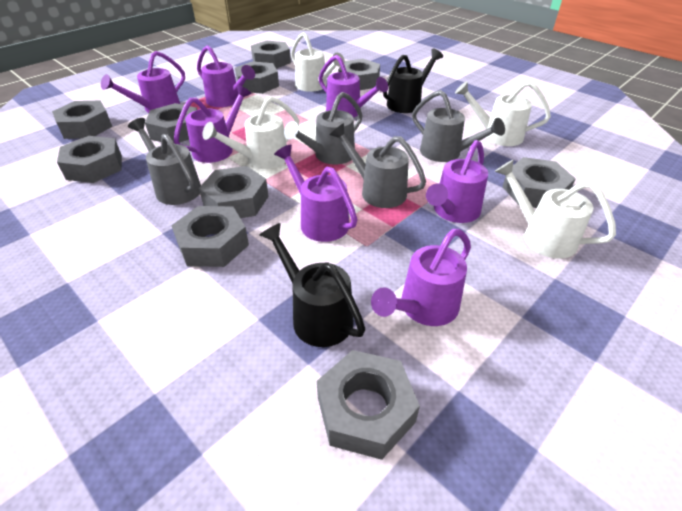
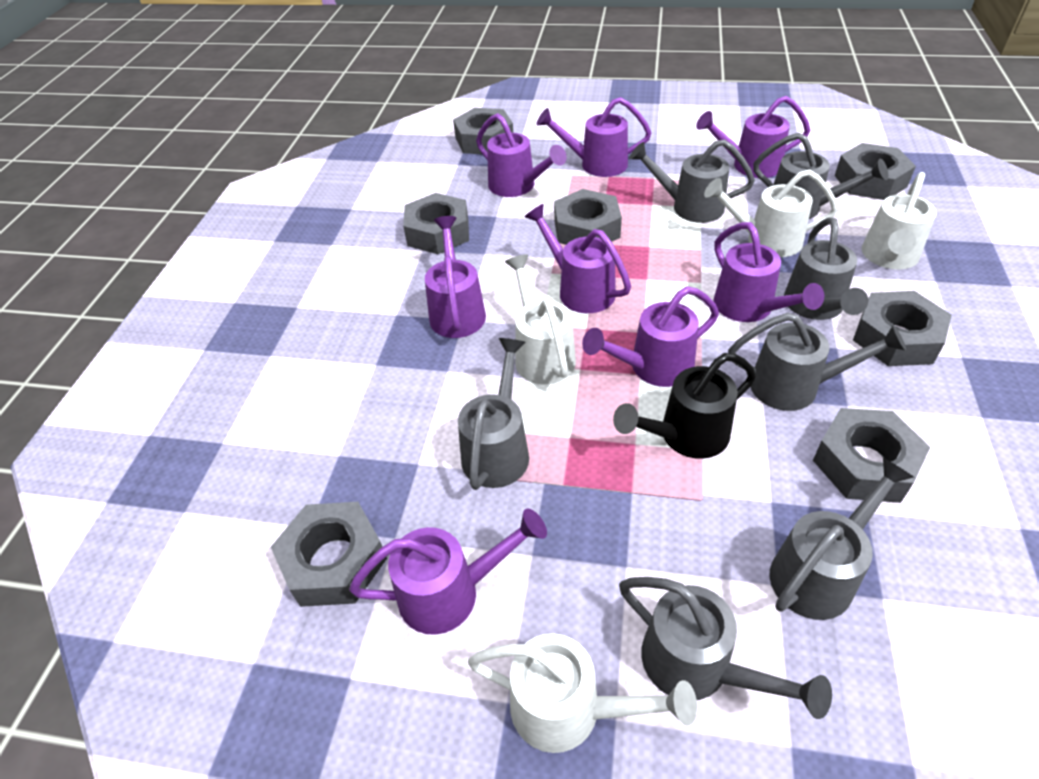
black watering can: 2 -> 1
grey nut: 10 -> 7
grey watering can: 4 -> 7
purple watering can: 7 -> 8

